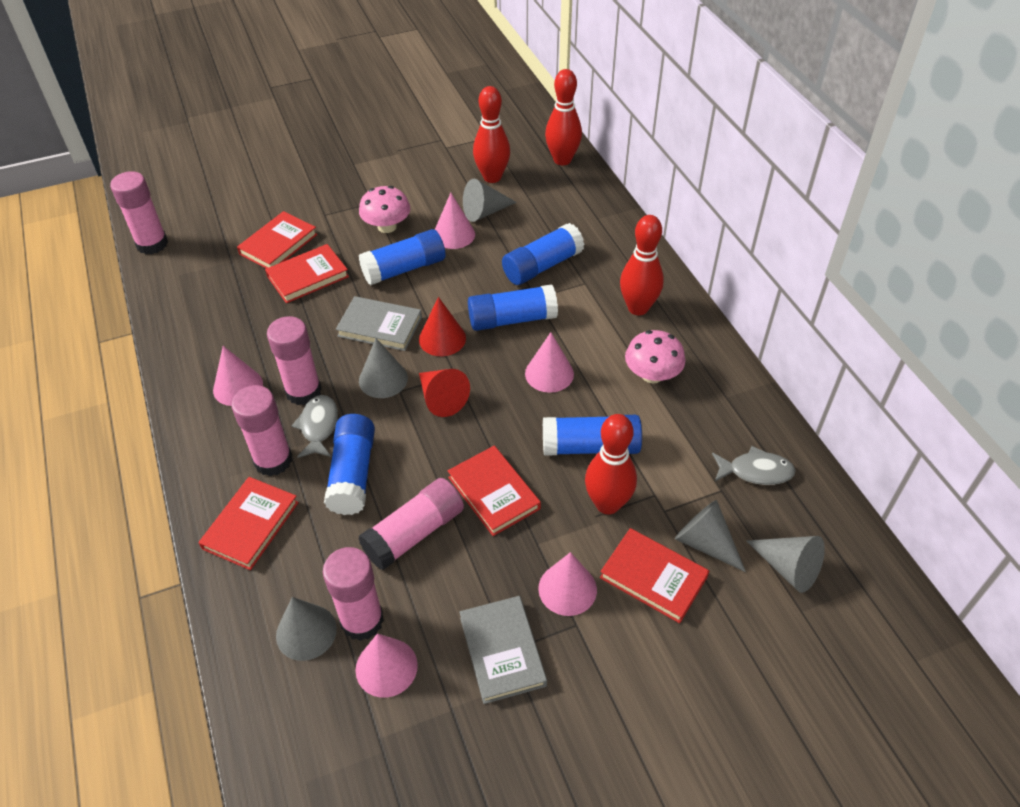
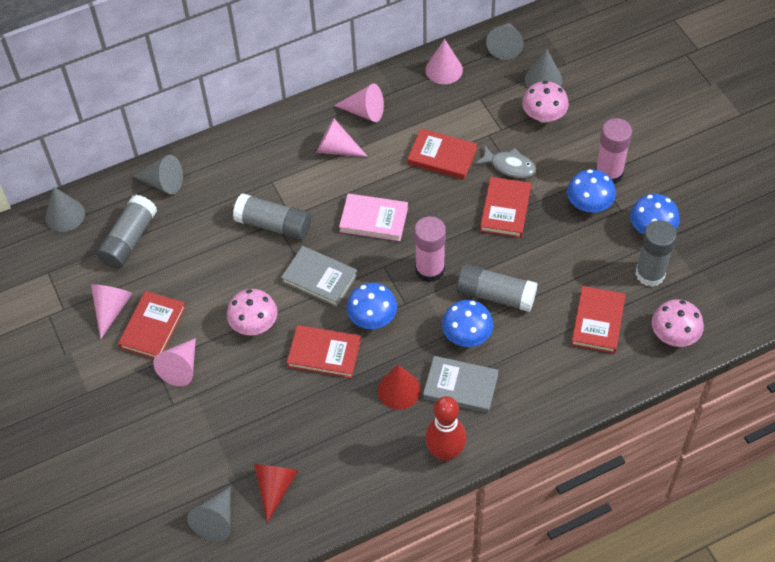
blue glue stick: 5 -> 0
blue mushroom: 0 -> 4
grey fish: 2 -> 1
grey glue stick: 0 -> 4
pink book: 0 -> 1
pink glue stick: 5 -> 2
pink mushroom: 2 -> 3
red bowling pin: 4 -> 1

